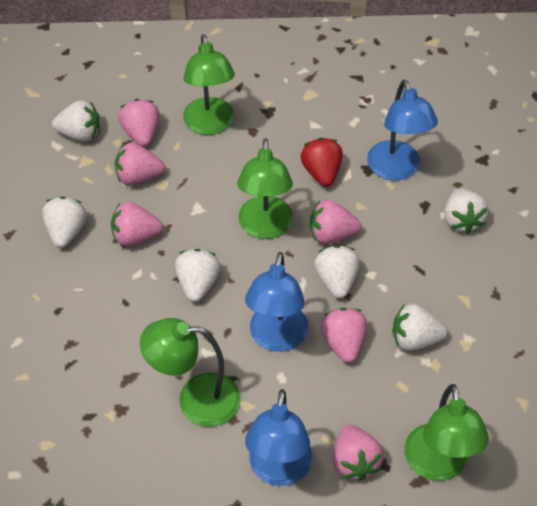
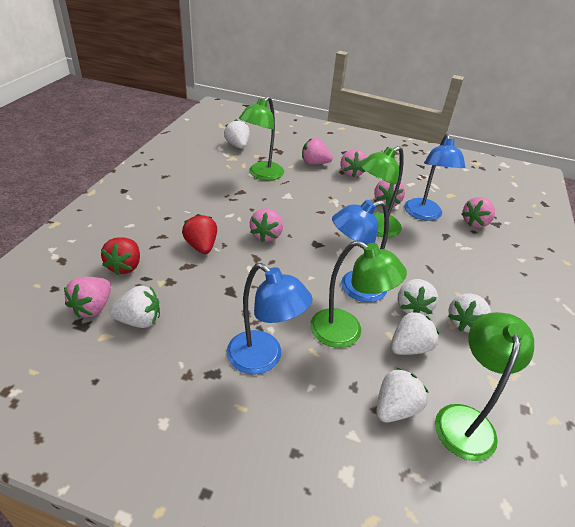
red strawberry: 1 -> 2

